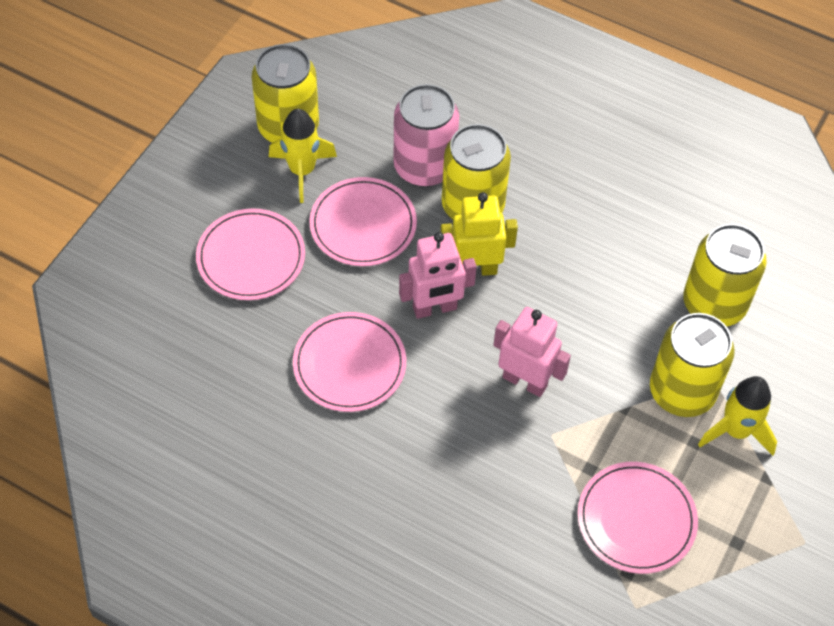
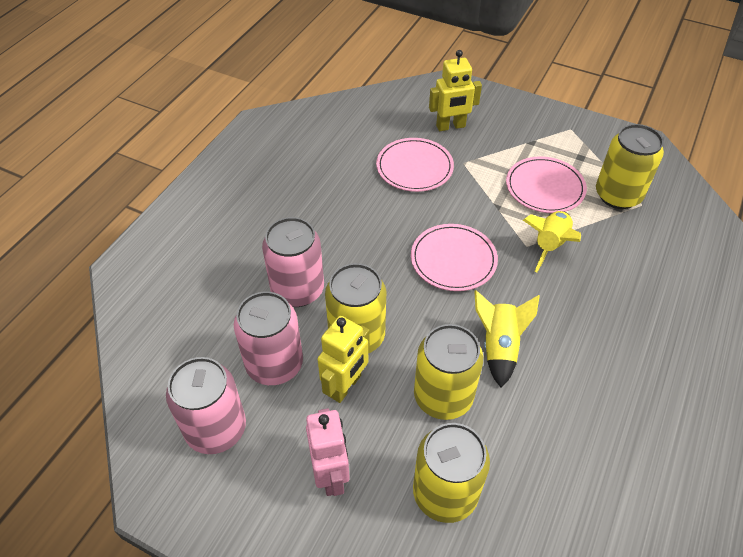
pink can: 1 -> 3
pink plate: 4 -> 3
pink robot: 2 -> 1
yellow robot: 1 -> 2

